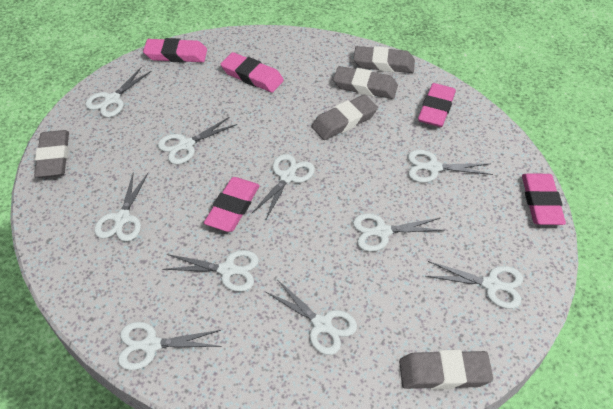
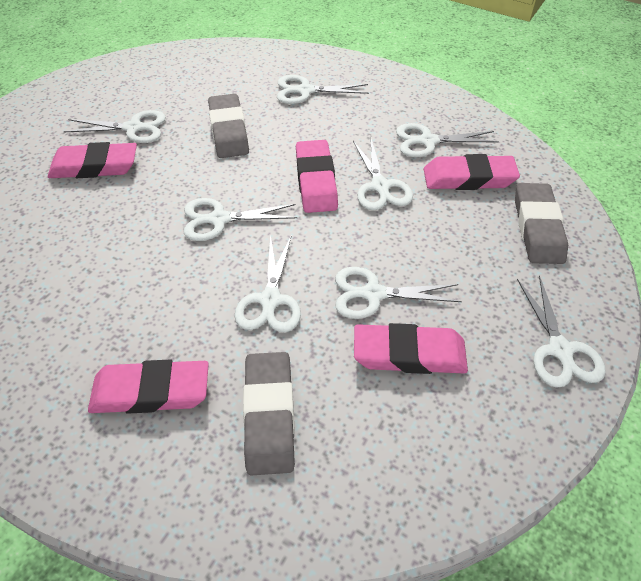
grey eraser: 5 -> 3
white scissors: 10 -> 8

